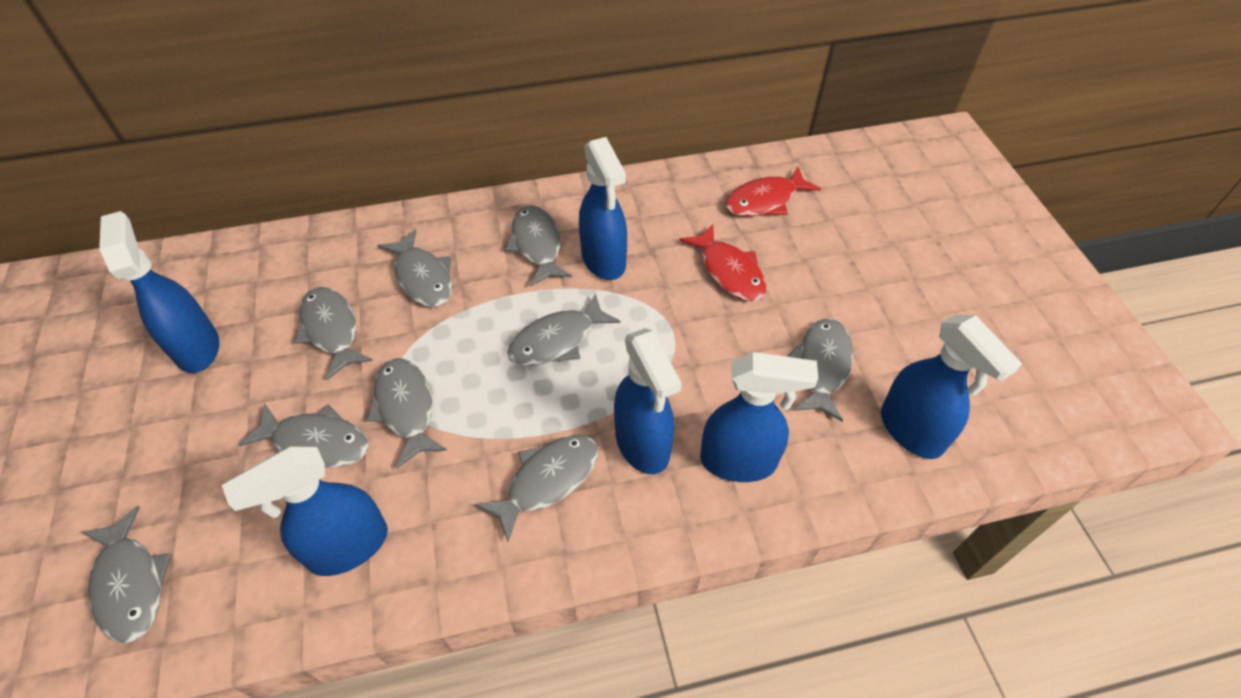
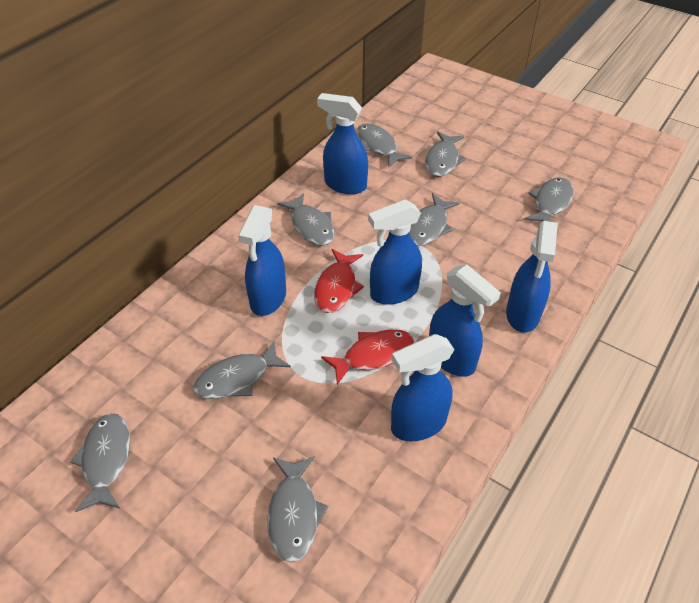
grey fish: 9 -> 8

